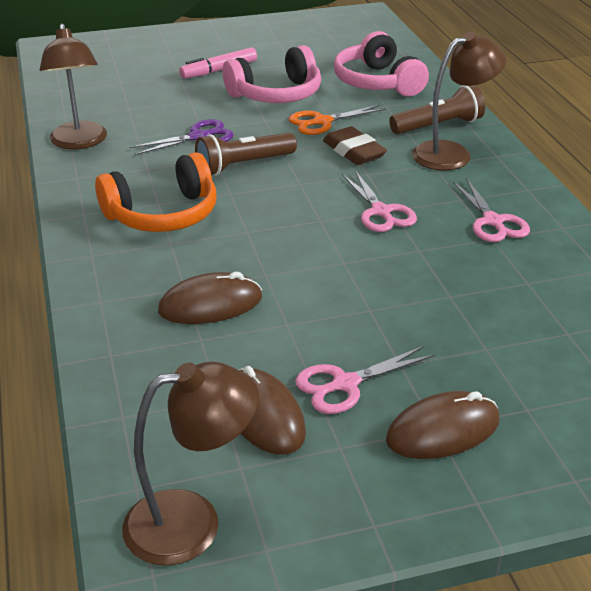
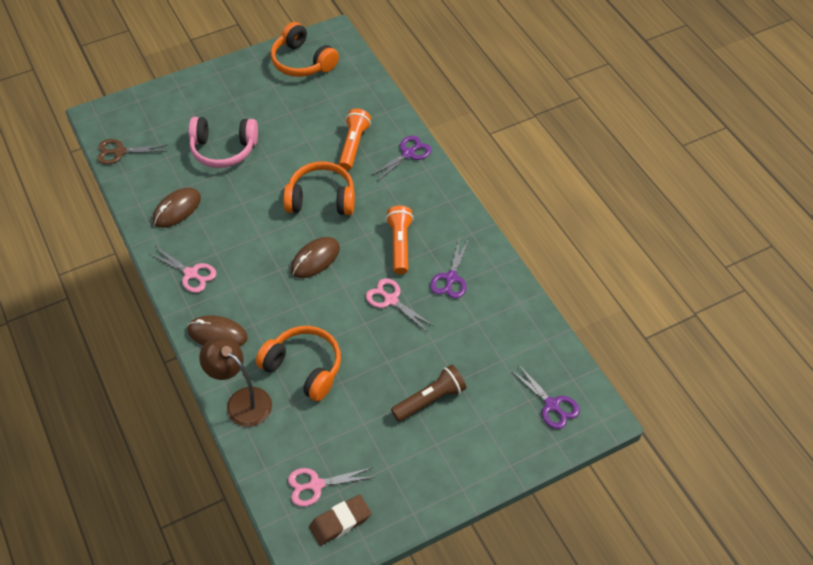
brown flashlight: 2 -> 1
brown lamp: 3 -> 1
brown scissors: 0 -> 1
orange flashlight: 0 -> 2
orange headphones: 1 -> 3
orange scissors: 1 -> 0
pink headphones: 2 -> 1
pink marker: 1 -> 0
purple scissors: 1 -> 3

